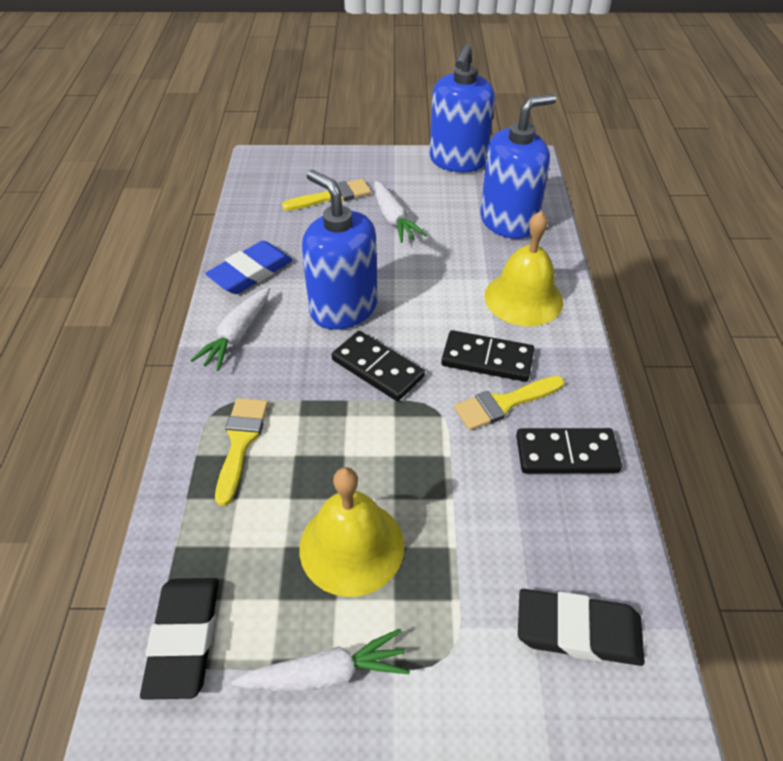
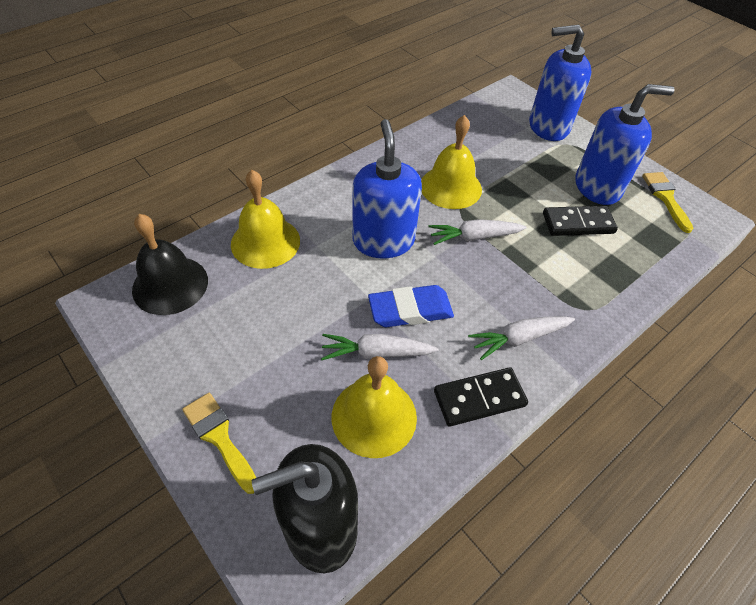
black bell: 0 -> 1
black domino: 3 -> 2
black eraser: 2 -> 0
black soap dispenser: 0 -> 1
yellow bell: 2 -> 3
yellow brush: 3 -> 2

